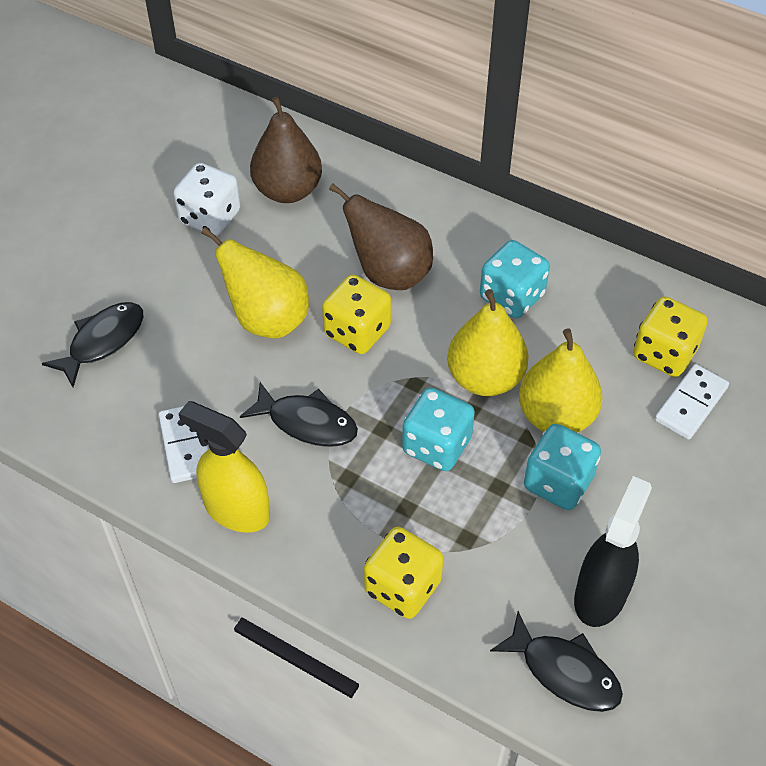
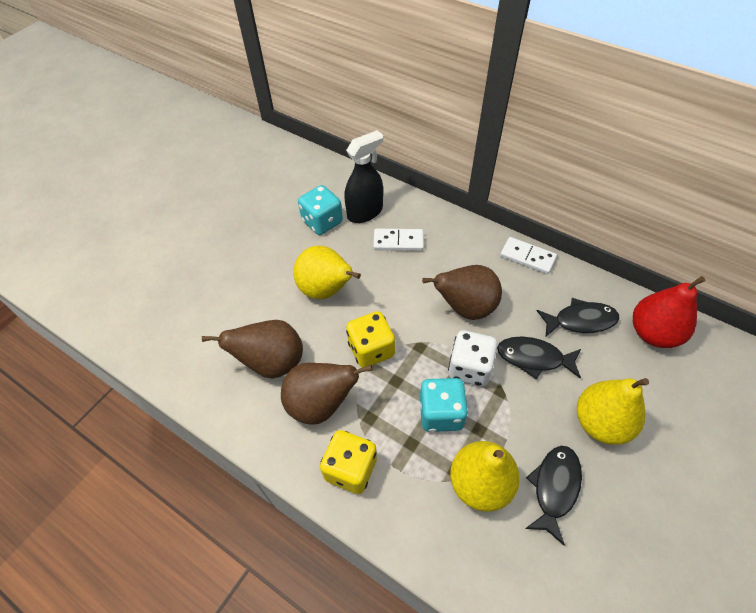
brown pear: 2 -> 3
red pear: 0 -> 1
turquoise dice: 3 -> 2
yellow dice: 3 -> 2
yellow spray bottle: 1 -> 0

